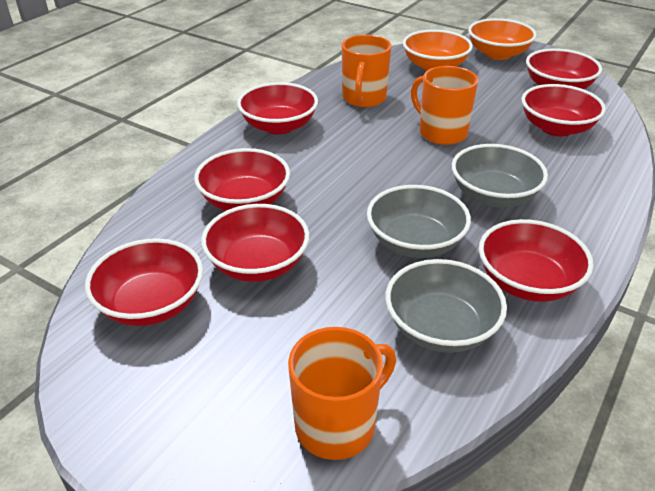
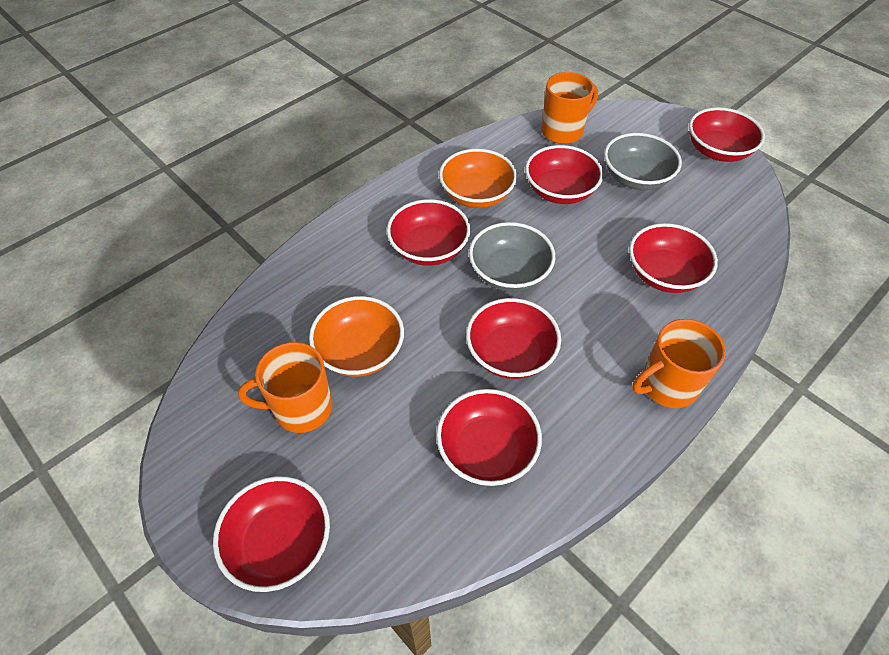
grey bowl: 3 -> 2

